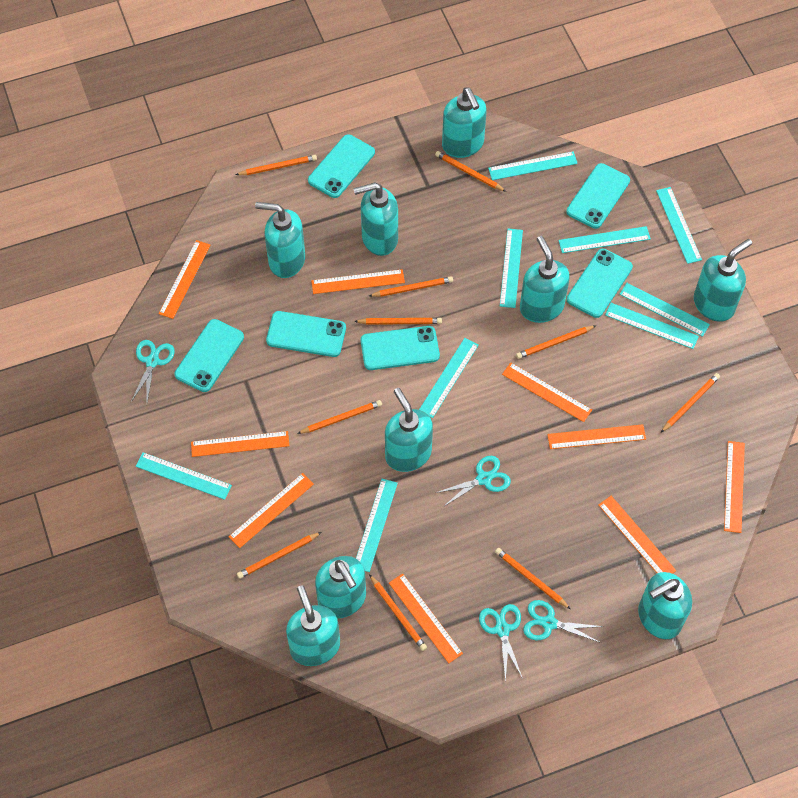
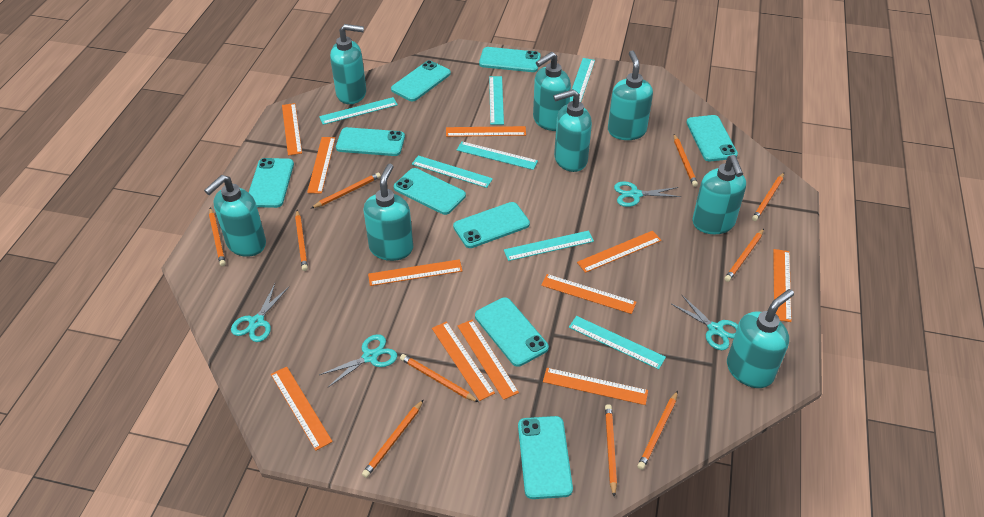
orange ruler: 9 -> 11
turquoise phone: 6 -> 9
turquoise ruler: 9 -> 7
turquoise soap dispenser: 9 -> 8

